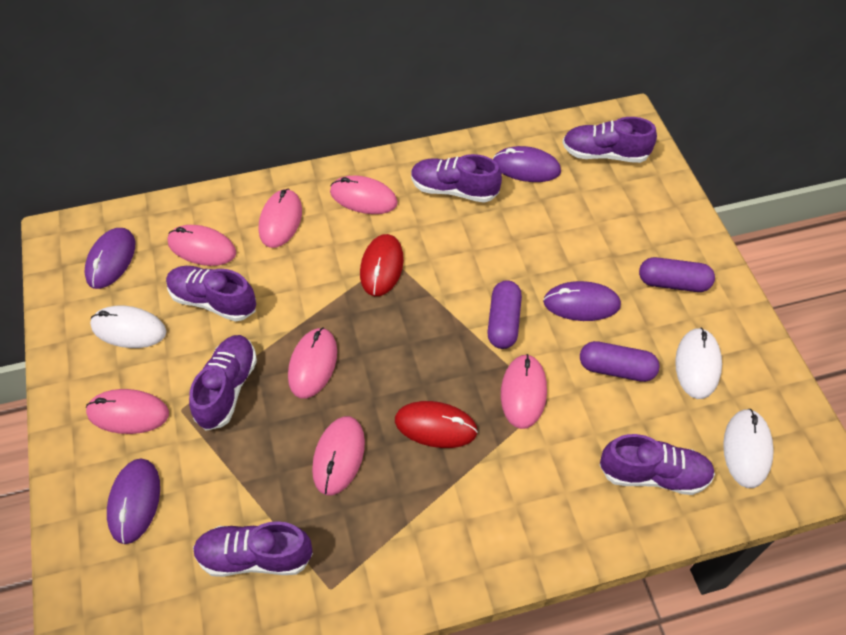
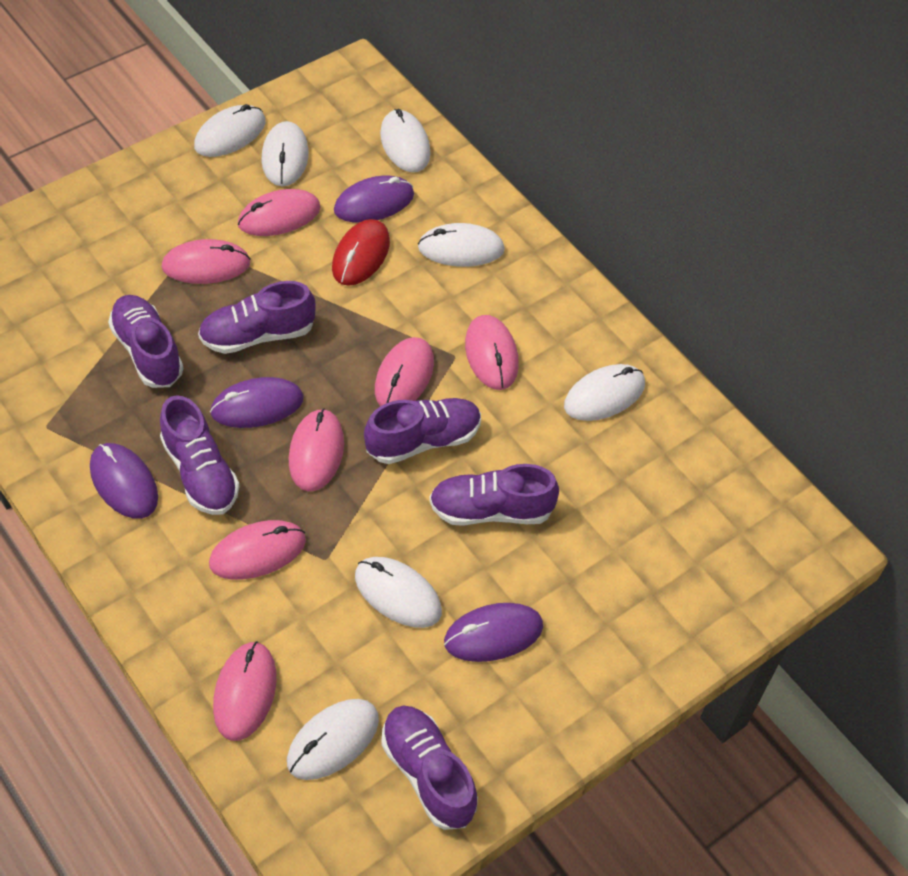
purple capsule: 3 -> 0
red mouse: 2 -> 1
white mouse: 3 -> 7

